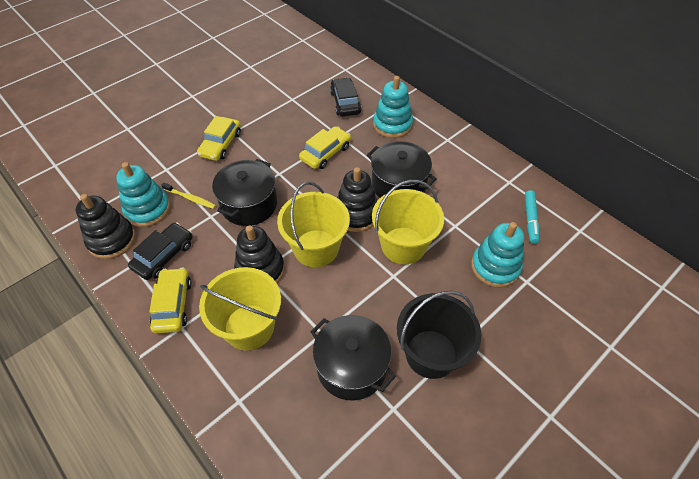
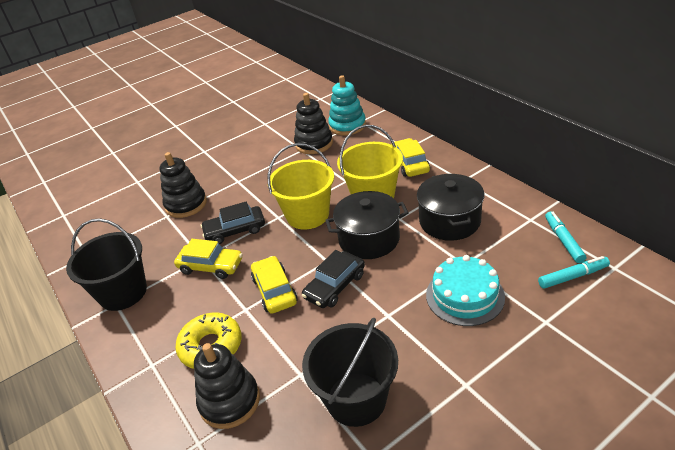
black bucket: 1 -> 2
black pot: 3 -> 2
turquoise cake: 0 -> 1
turquoise marker: 1 -> 2
turquoise stacking toy: 3 -> 1
yellow bucket: 3 -> 2
yellow donut: 0 -> 1
yellow toothbrush: 1 -> 0

